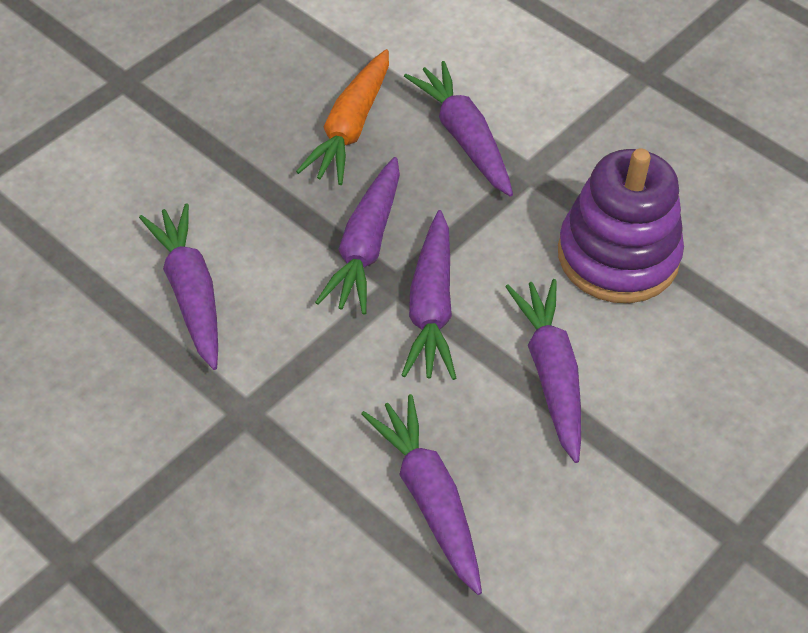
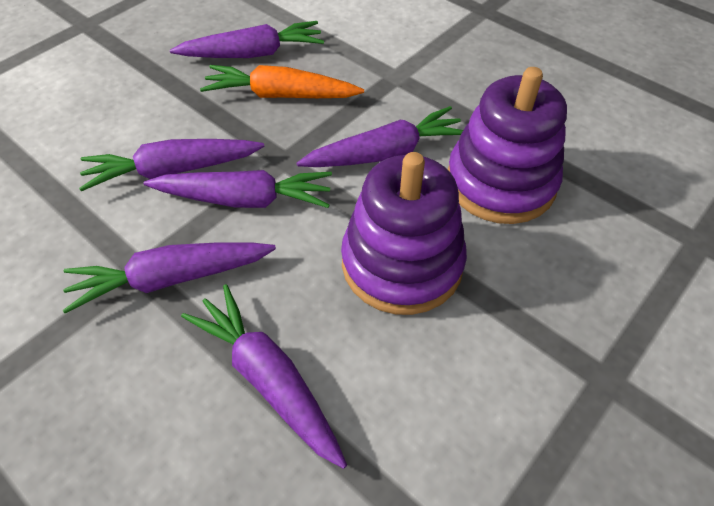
purple stacking toy: 1 -> 2

